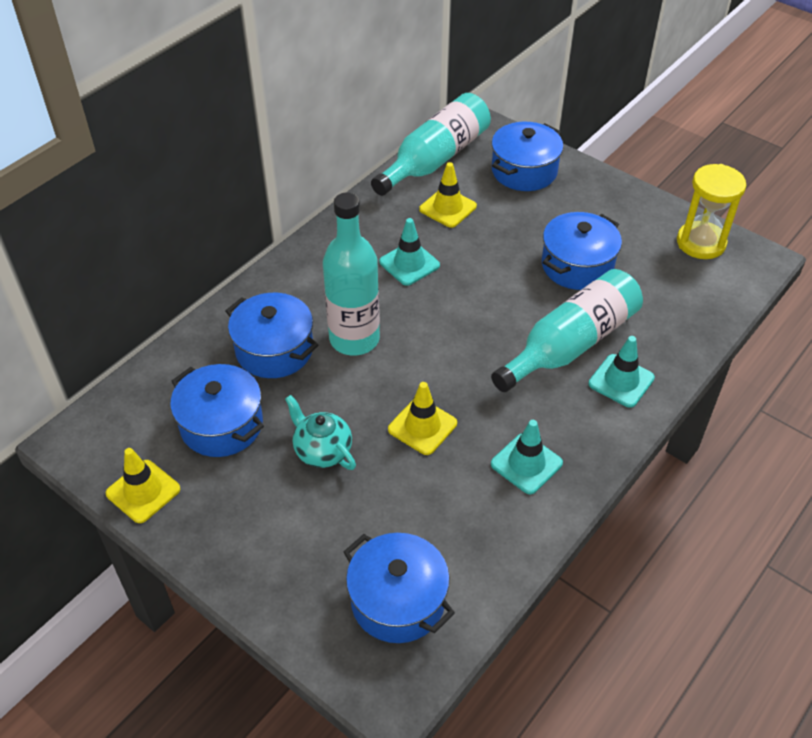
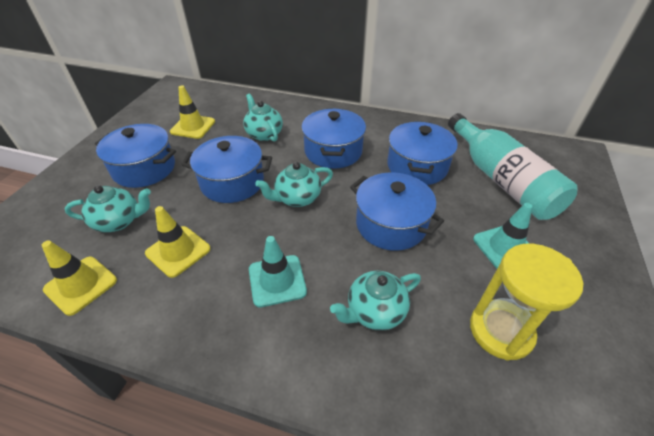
turquoise bottle: 3 -> 1
turquoise teapot: 1 -> 4
turquoise traffic cone: 3 -> 2

